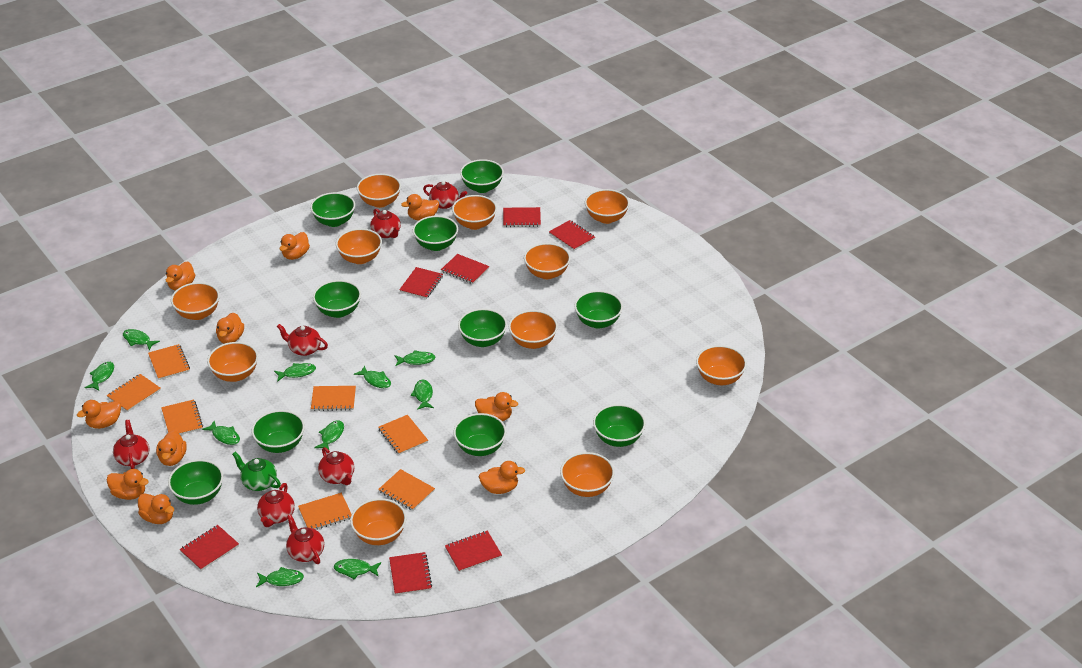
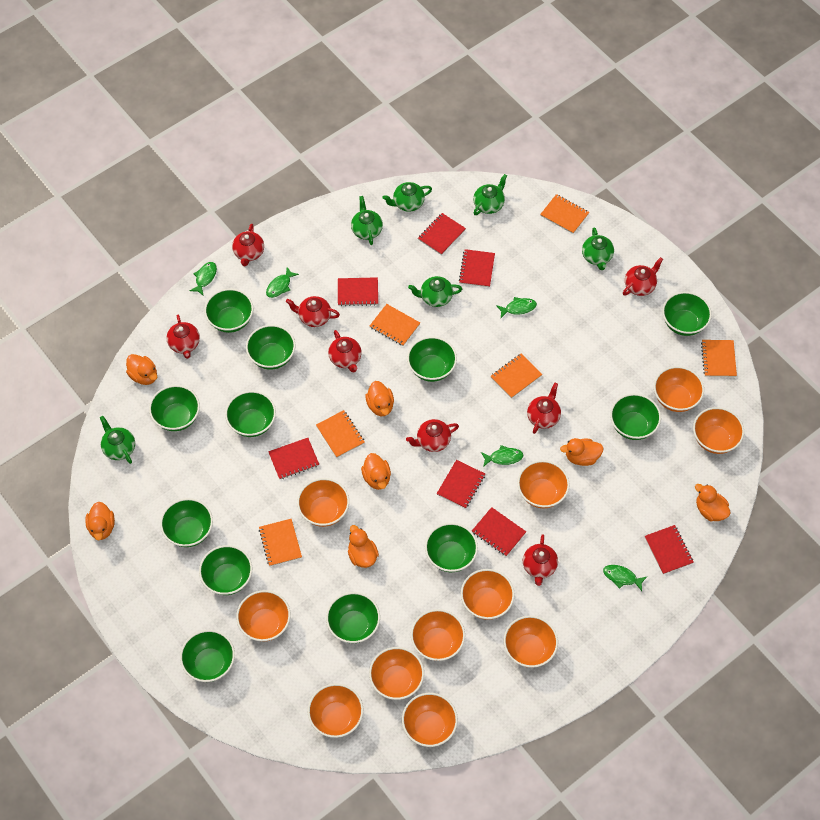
green bowl: 10 -> 12
green fish: 10 -> 5
green teapot: 1 -> 6
orange duck: 10 -> 7
orange notebook: 7 -> 6
red teapot: 7 -> 8

